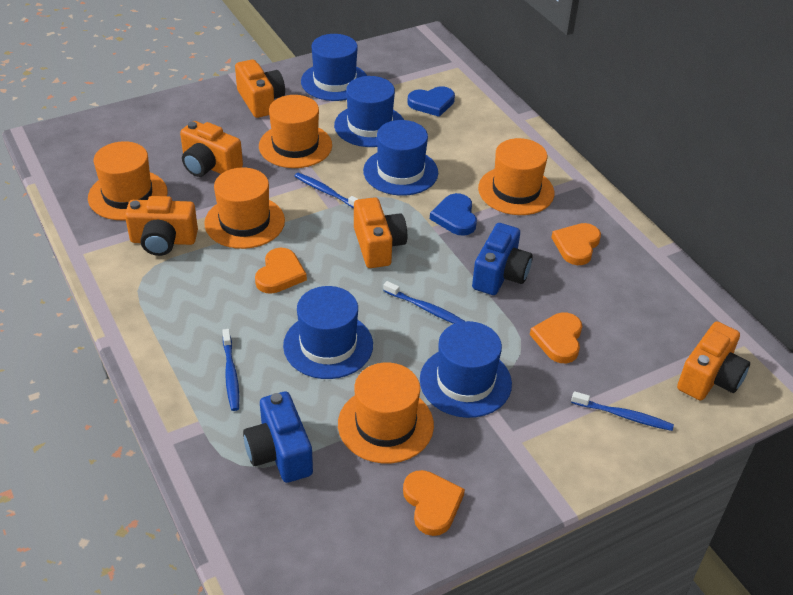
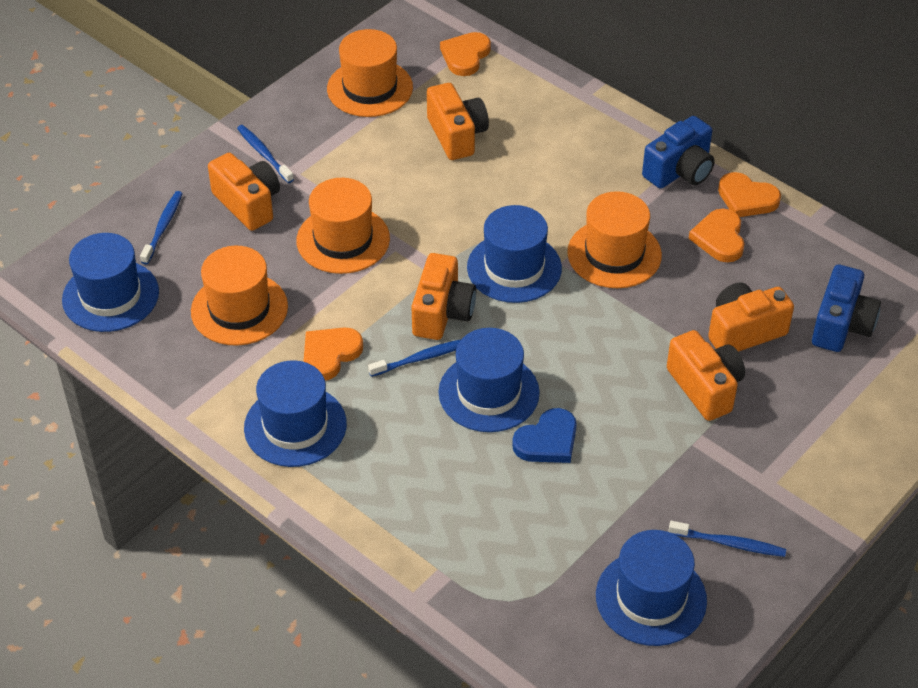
blue heart: 2 -> 1
orange hat: 5 -> 4

